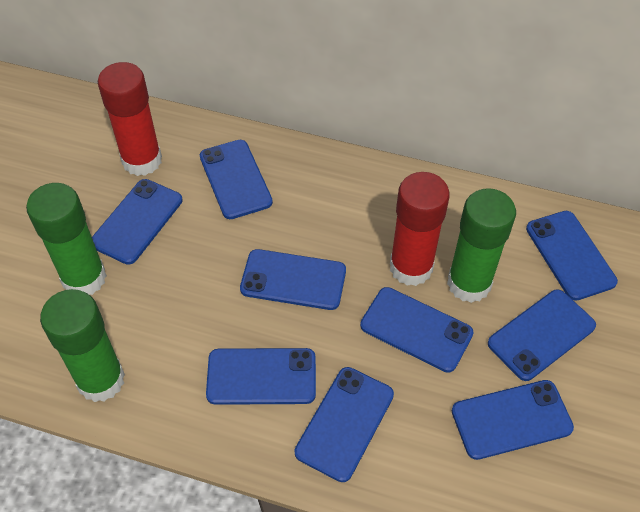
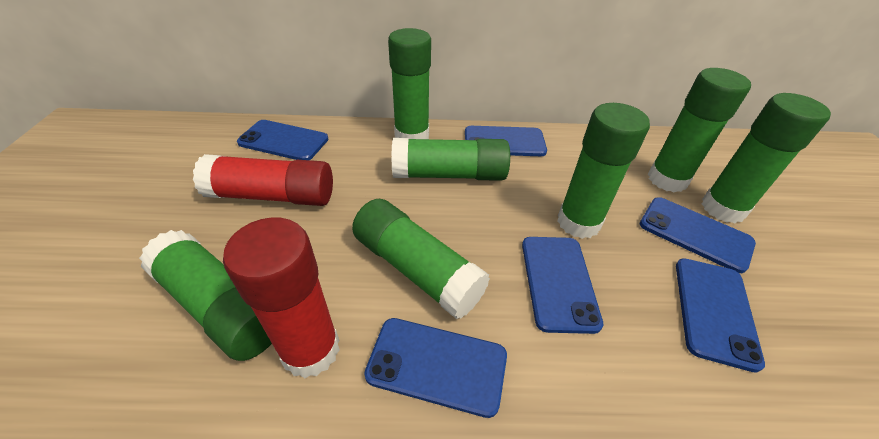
blue phone: 9 -> 6
green glue stick: 3 -> 7

